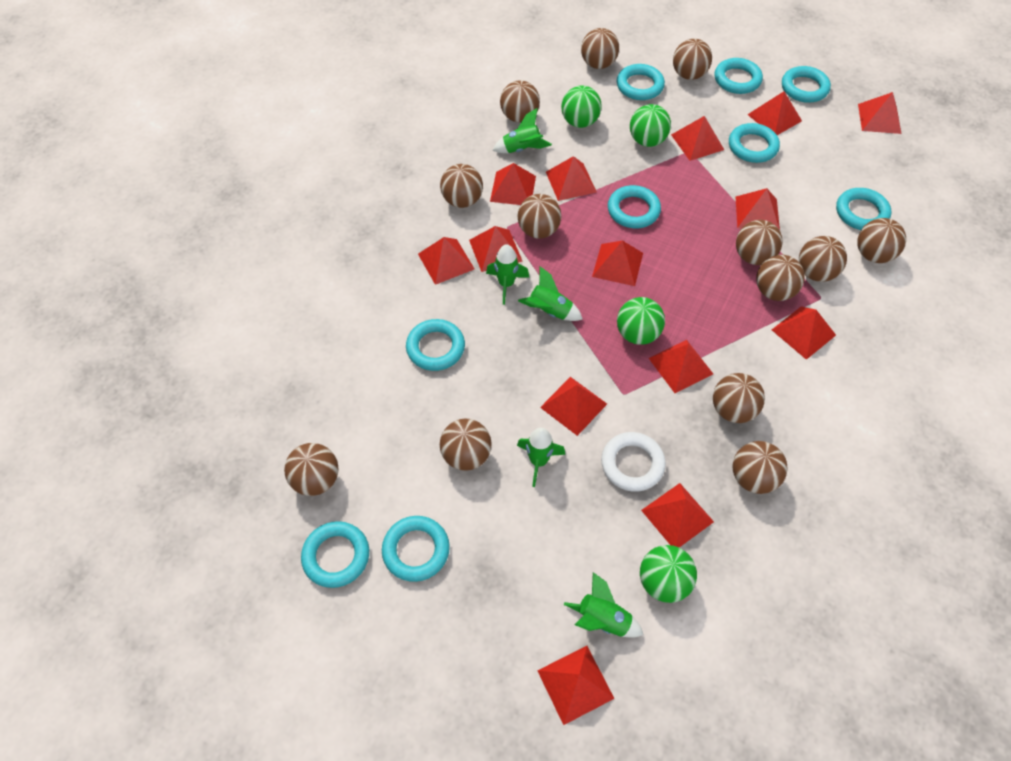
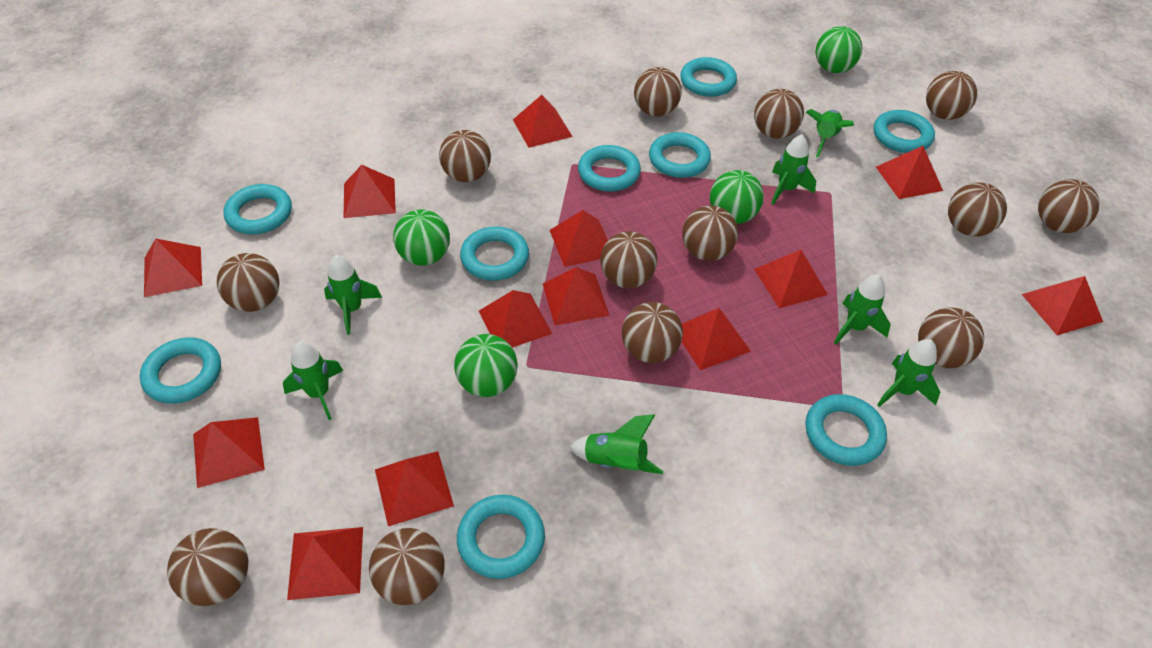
green rocket: 5 -> 7
red pyramid: 14 -> 13
white ring: 1 -> 0

